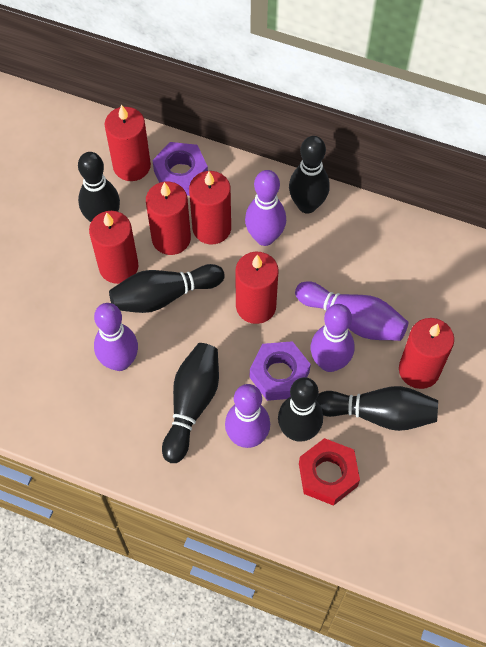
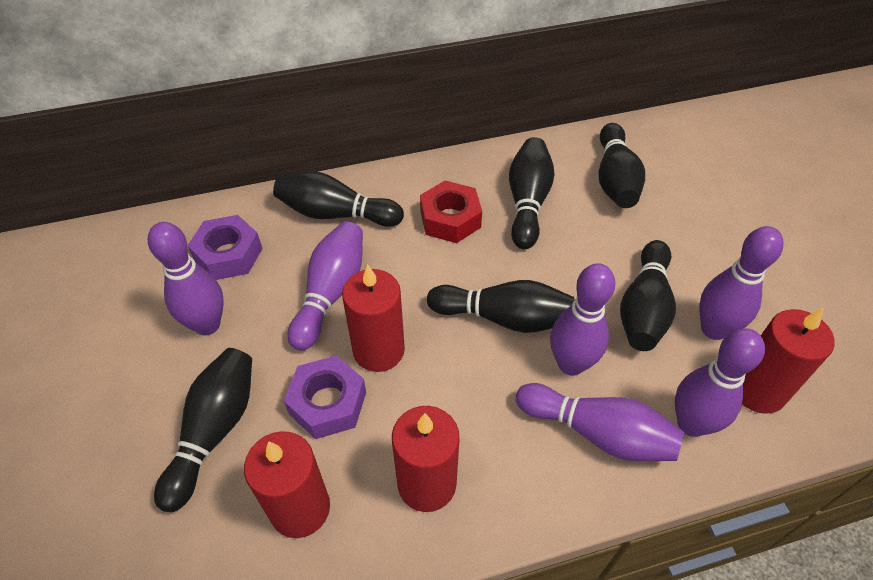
purple bowling pin: 5 -> 6
red candle: 6 -> 4

